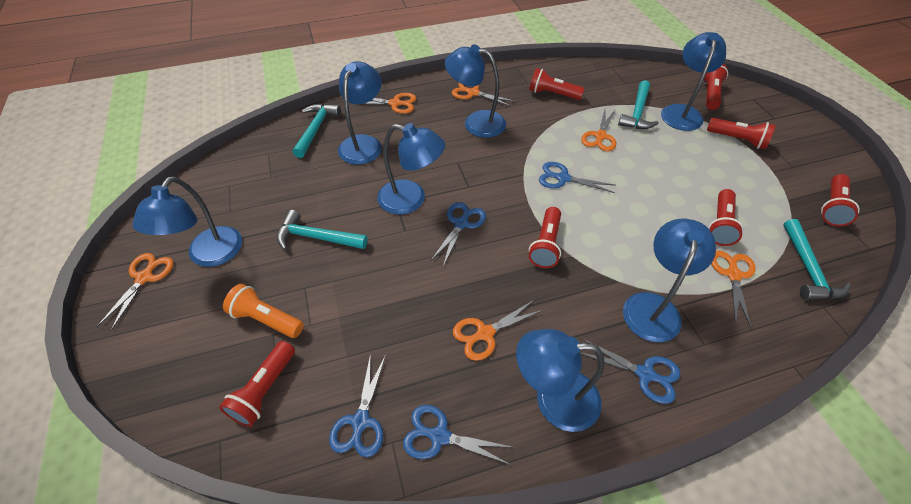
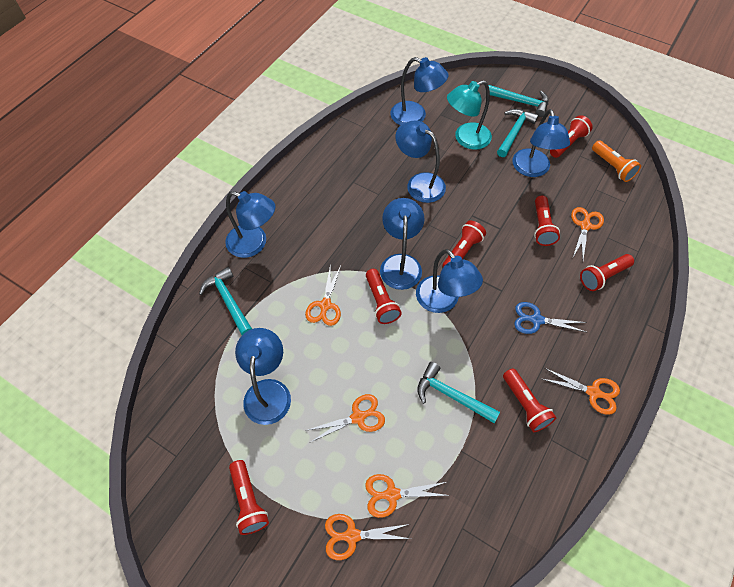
blue scissors: 5 -> 1
turquoise lamp: 0 -> 1

